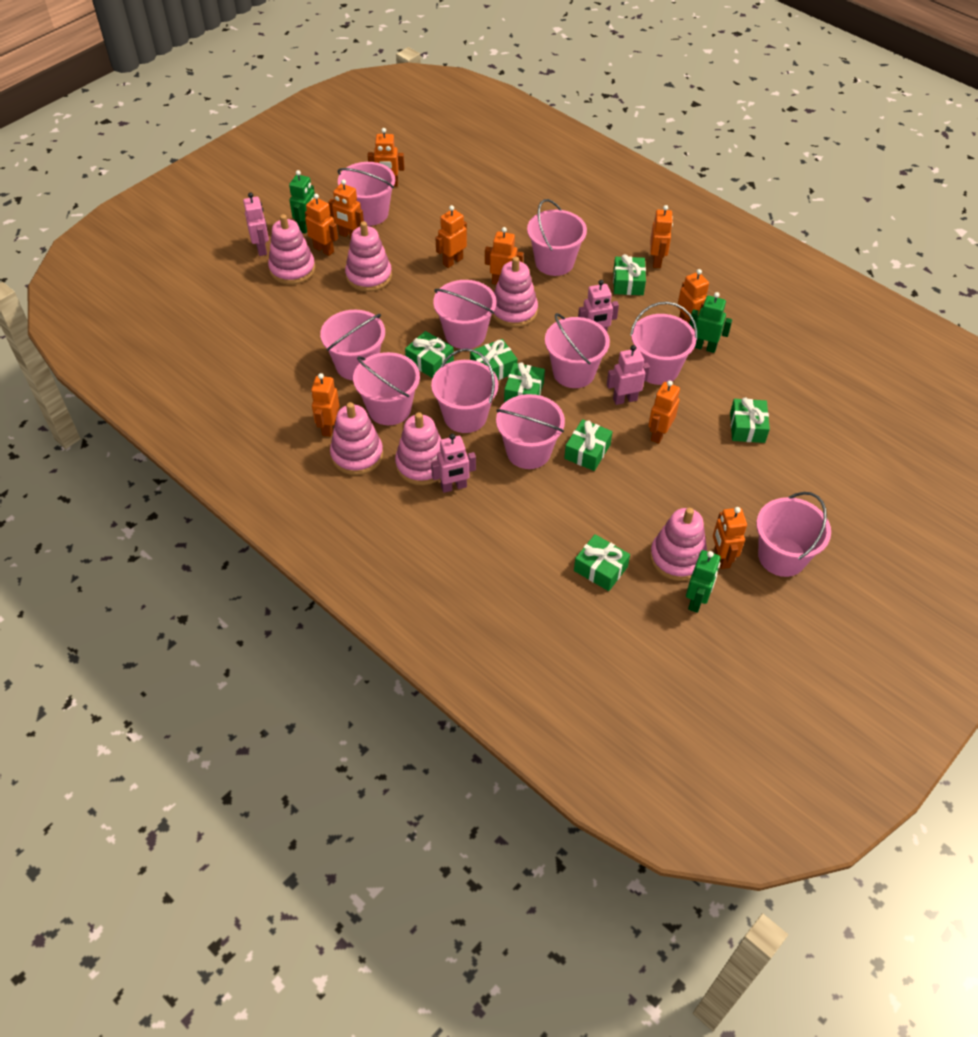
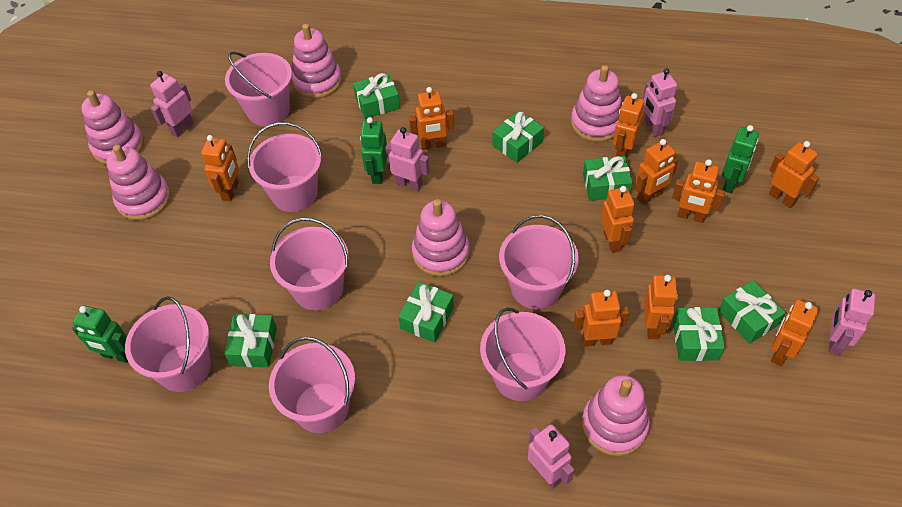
pink bucket: 10 -> 7
pink robot: 4 -> 5

